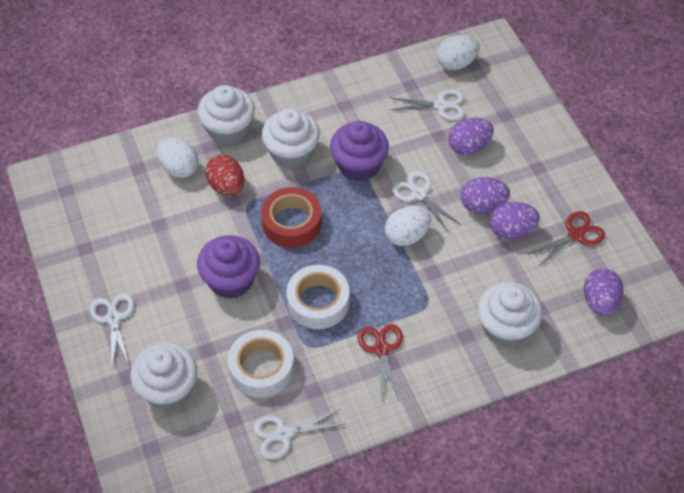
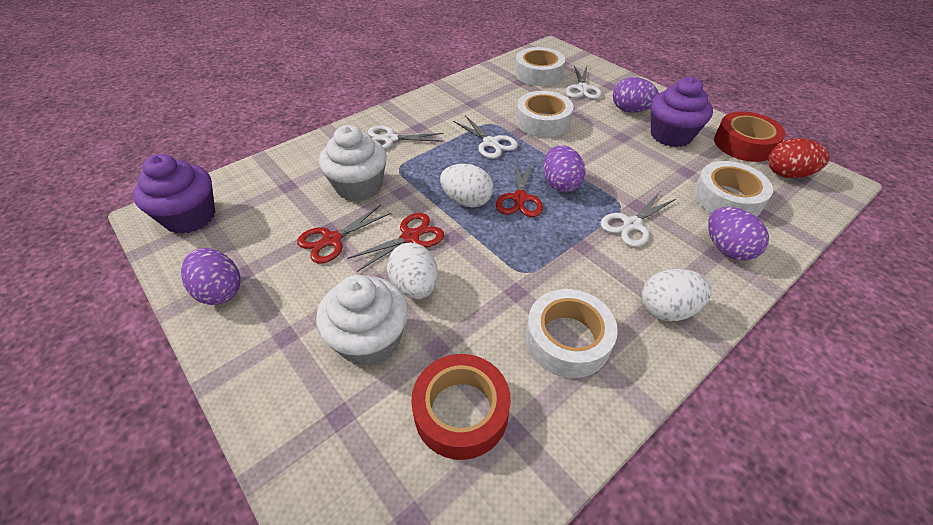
red scissors: 2 -> 3
red tape: 1 -> 2
white cupcake: 4 -> 2
white tape: 2 -> 4

